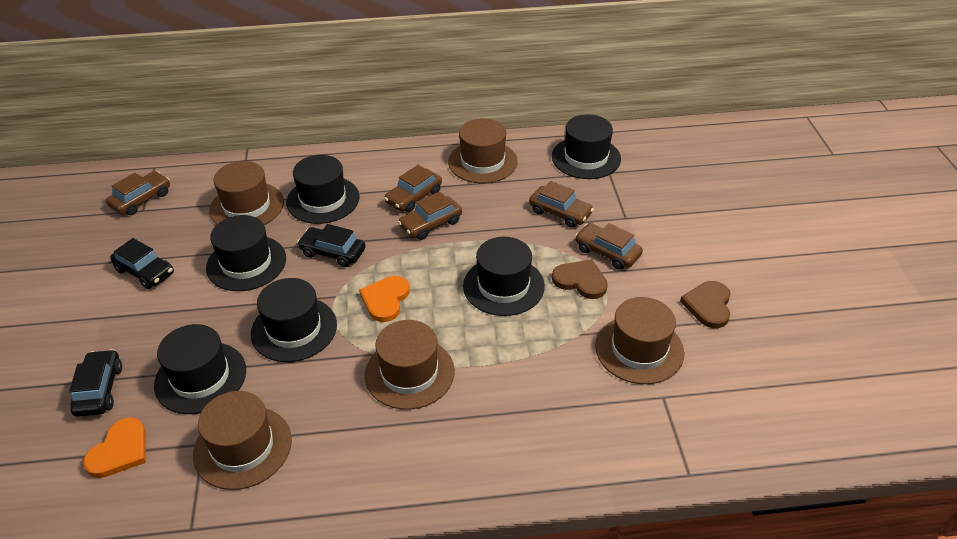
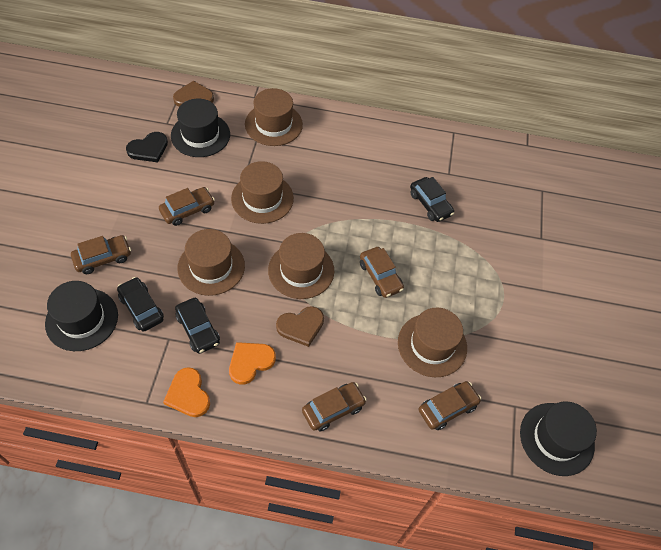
black hat: 6 -> 3
black heart: 0 -> 1

